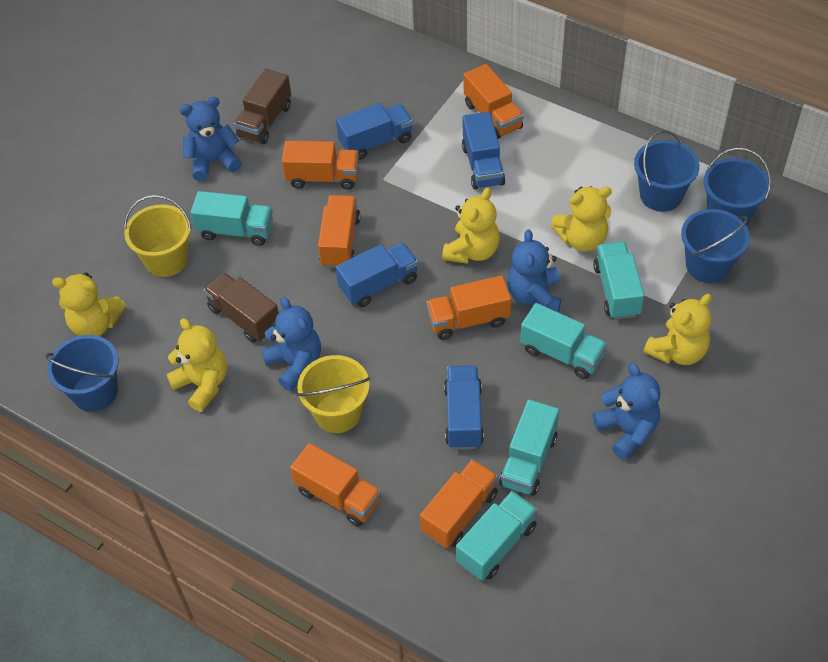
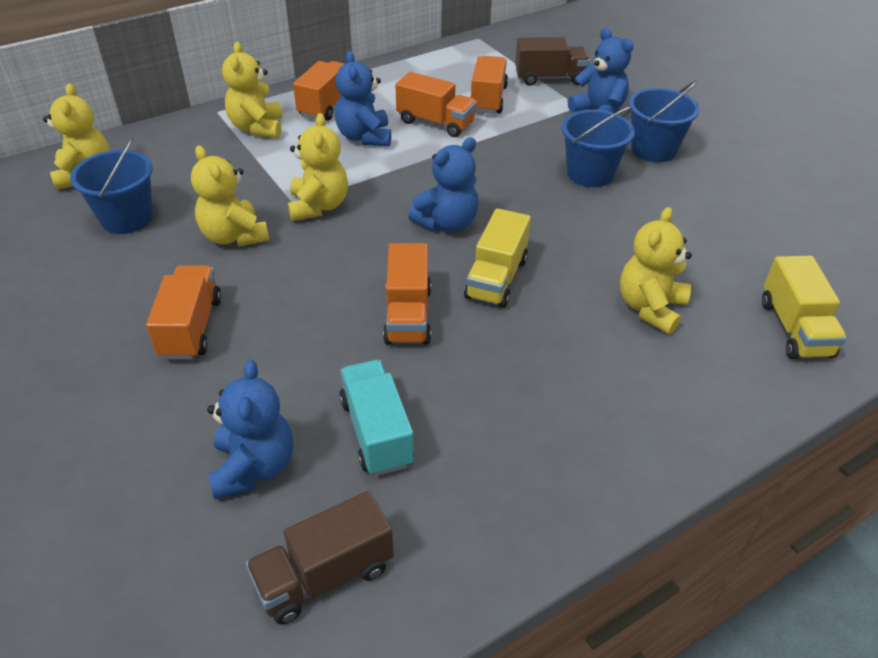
blue bucket: 4 -> 3
blue truck: 4 -> 0
orange truck: 6 -> 5
turquoise truck: 5 -> 1
yellow bucket: 2 -> 0
yellow truck: 0 -> 2

